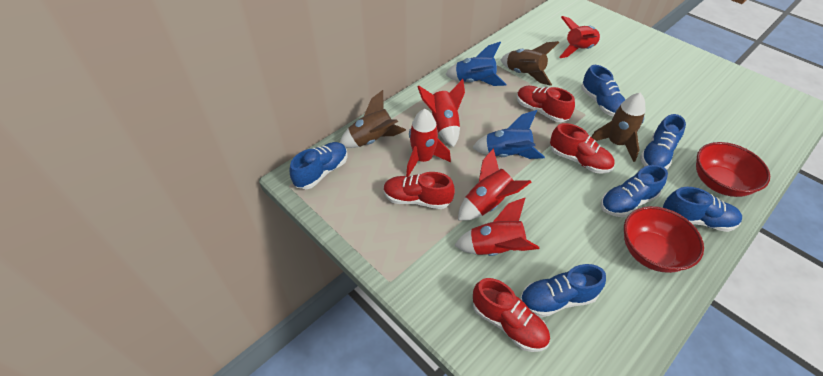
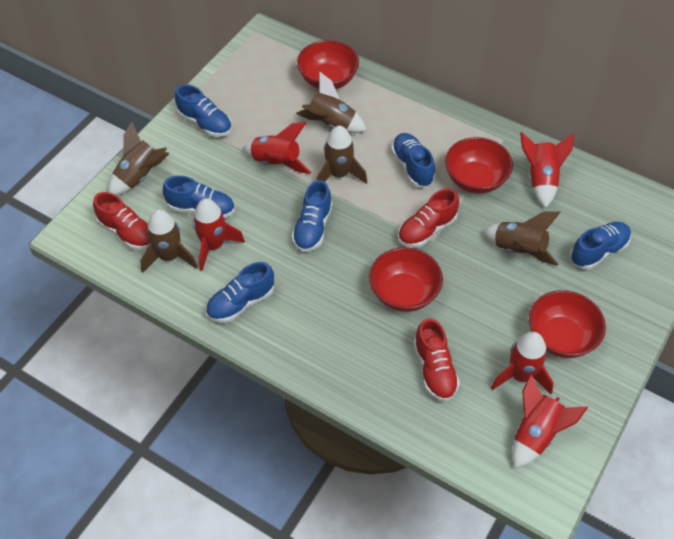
blue rocket: 2 -> 0
brown rocket: 3 -> 5
red bowl: 2 -> 4
red shoe: 4 -> 3

